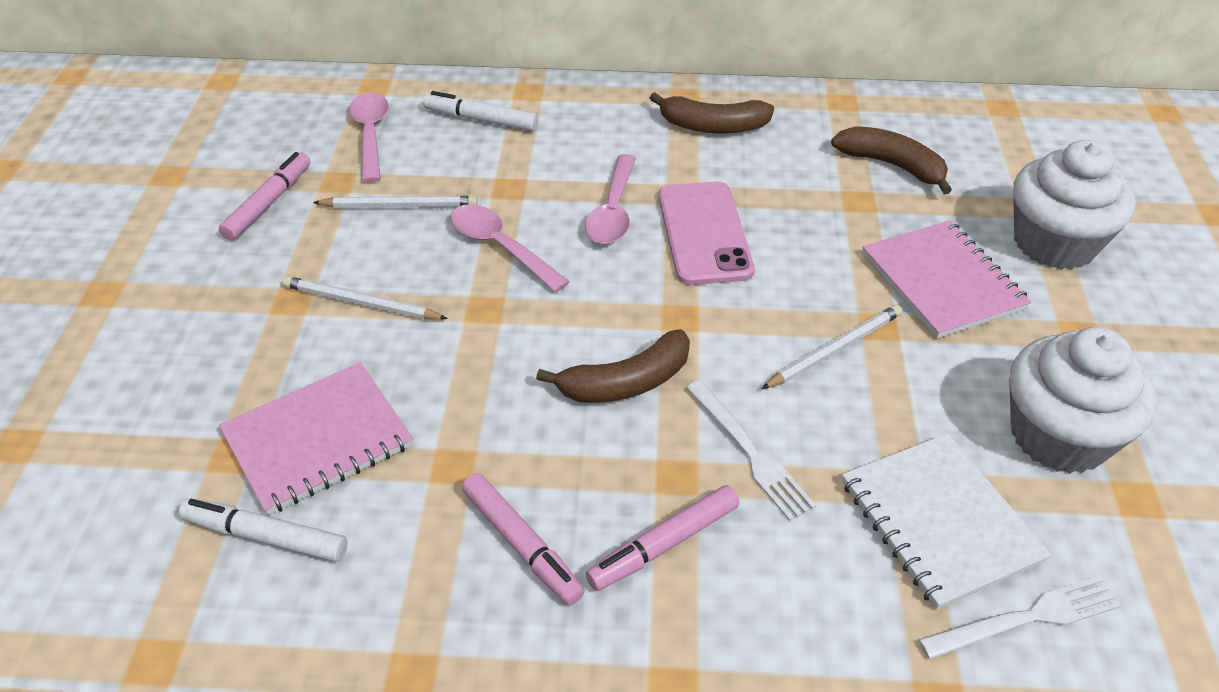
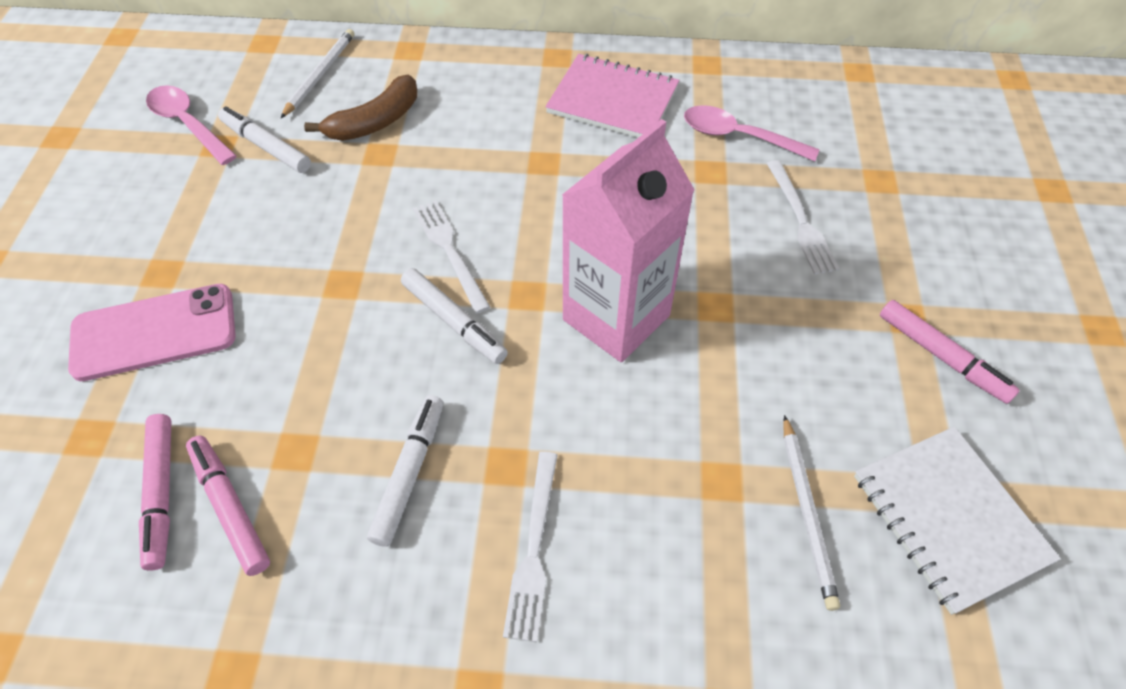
brown banana: 3 -> 1
pink carton: 0 -> 1
pink notebook: 2 -> 1
pink spoon: 3 -> 2
white cupcake: 2 -> 0
white fork: 2 -> 3
white marker: 2 -> 3
white pencil: 3 -> 2

